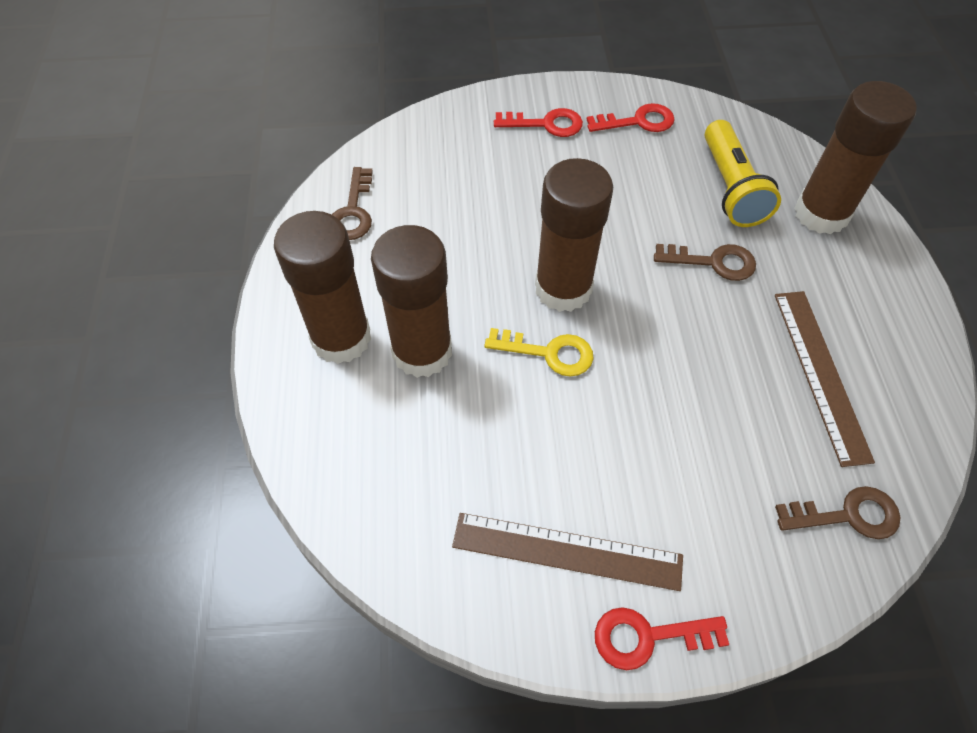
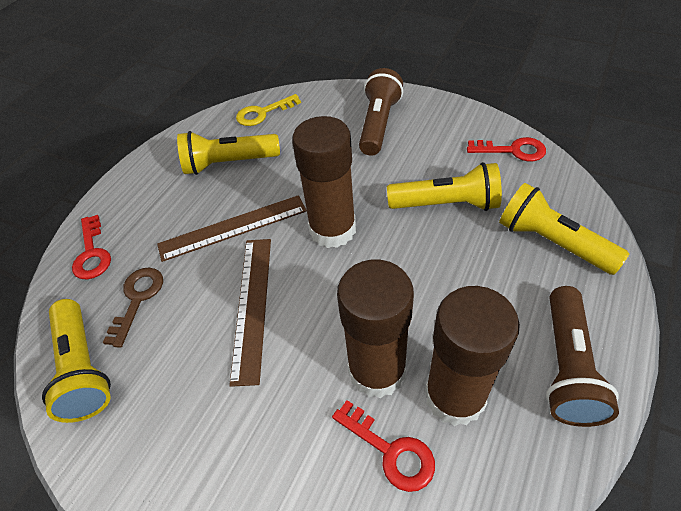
brown flashlight: 0 -> 2
brown glue stick: 4 -> 3
brown key: 3 -> 1
yellow flashlight: 1 -> 4

